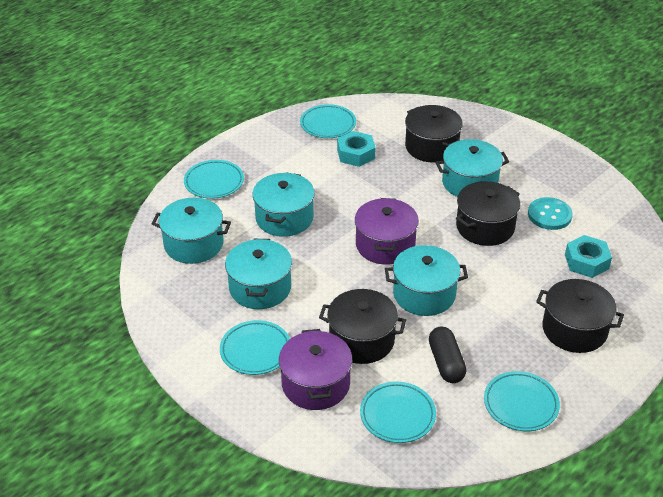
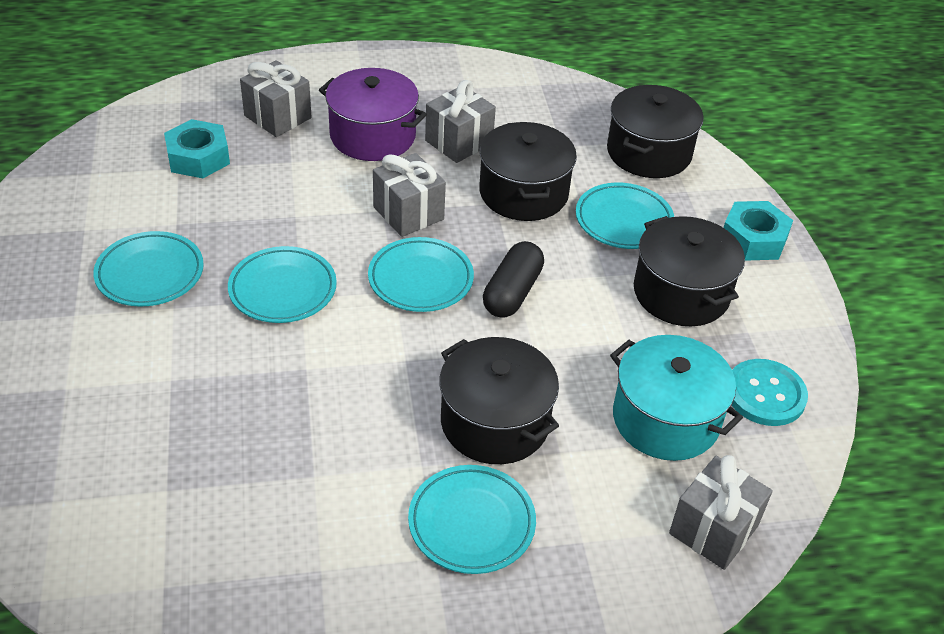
grey gift: 0 -> 4
purple pot: 2 -> 1
turquoise pot: 5 -> 1

